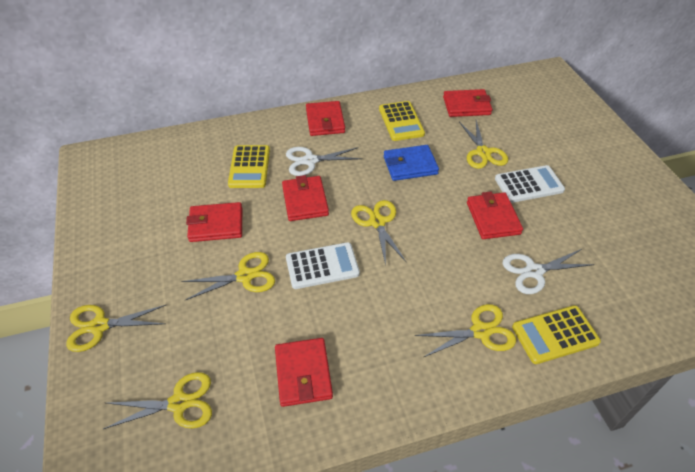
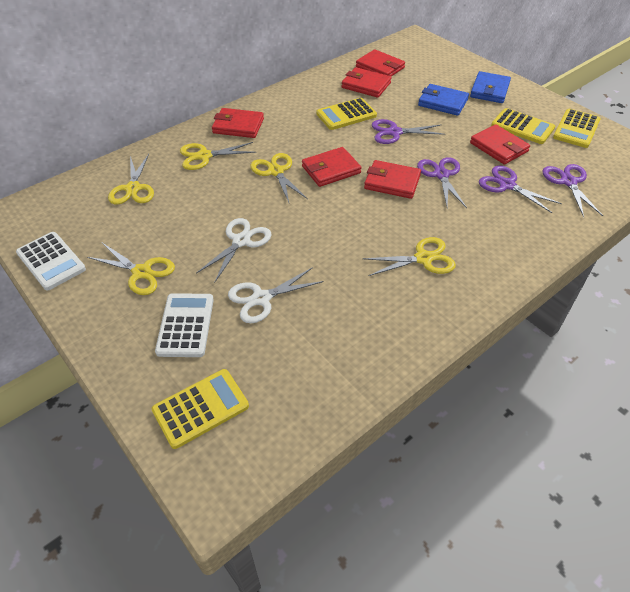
blue wallet: 1 -> 2
purple scissors: 0 -> 4
yellow calculator: 3 -> 4
yellow scissors: 6 -> 5

